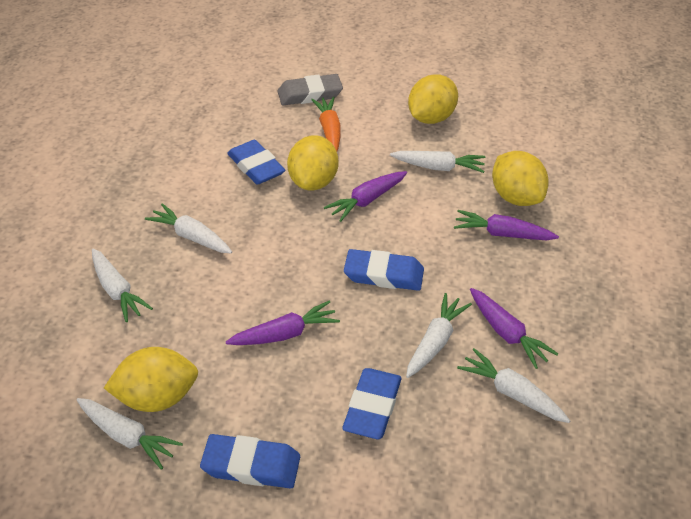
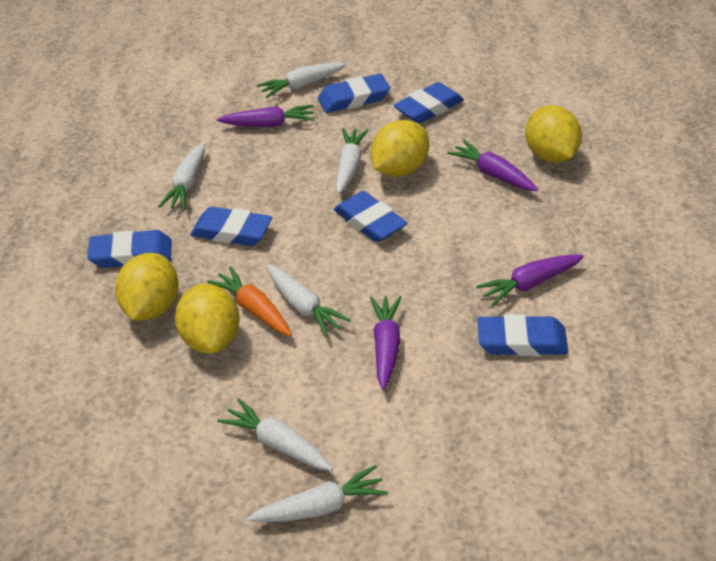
blue eraser: 4 -> 6
grey eraser: 1 -> 0

